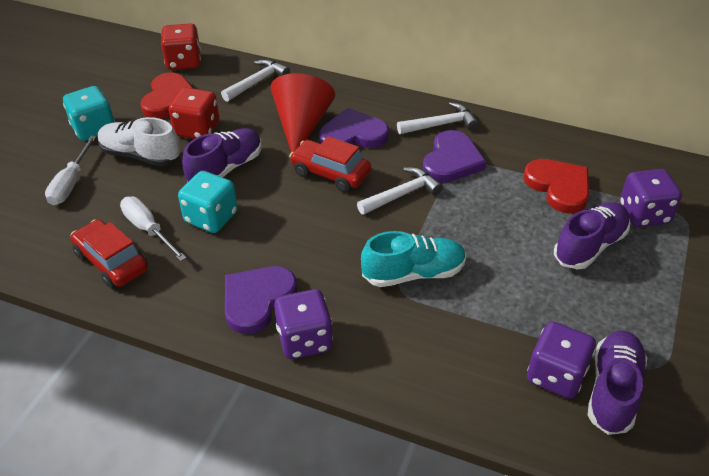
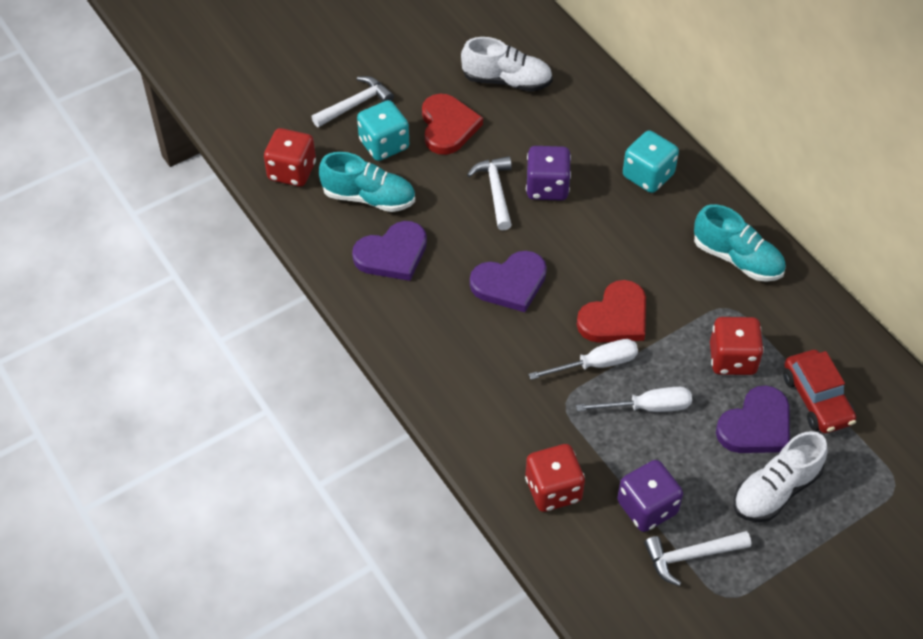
purple dice: 3 -> 2
purple shoe: 3 -> 0
red car: 2 -> 1
red cone: 1 -> 0
red dice: 2 -> 3
turquoise shoe: 1 -> 2
white shoe: 1 -> 2

